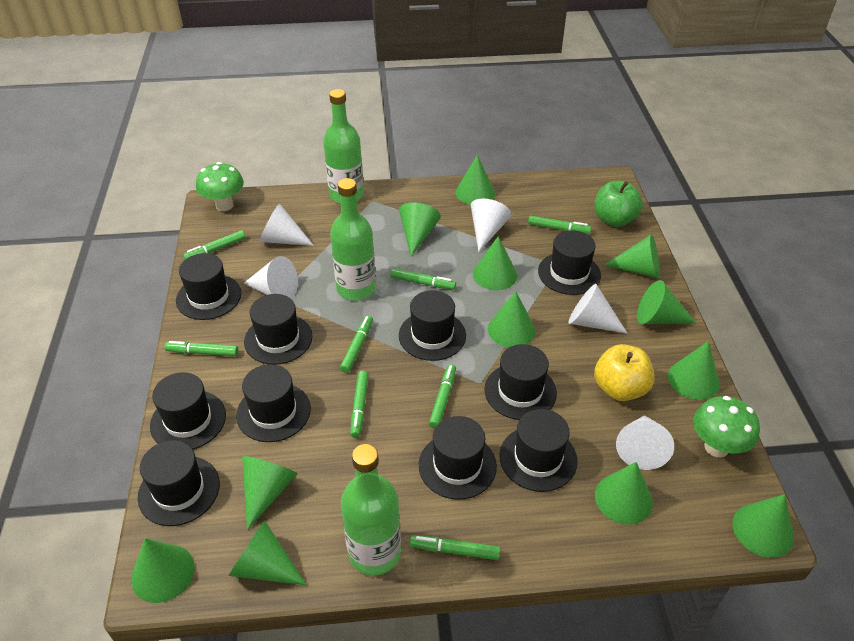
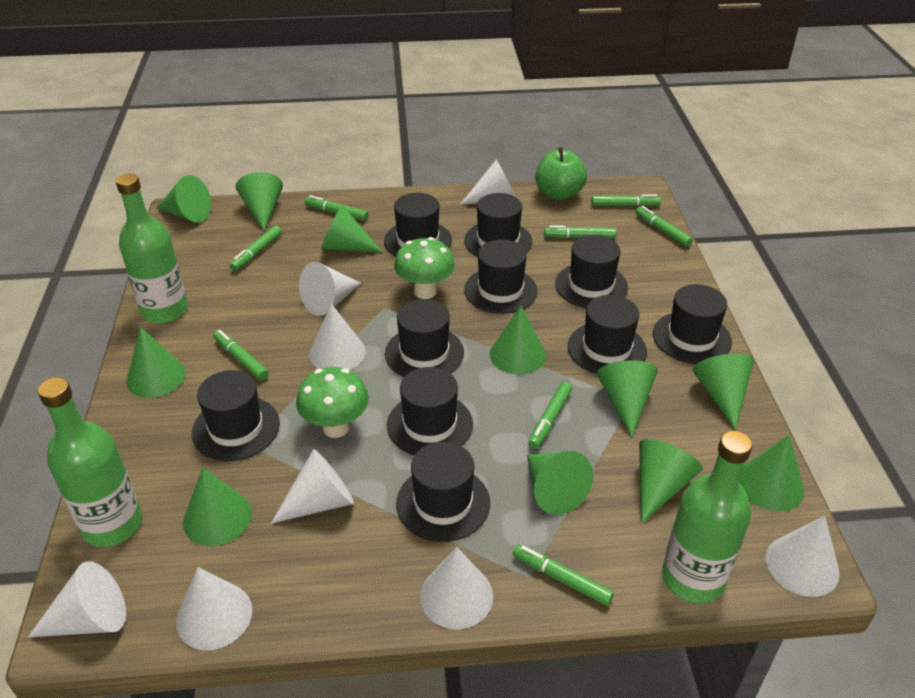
green cone: 12 -> 11
white cone: 5 -> 8
yellow apple: 1 -> 0

